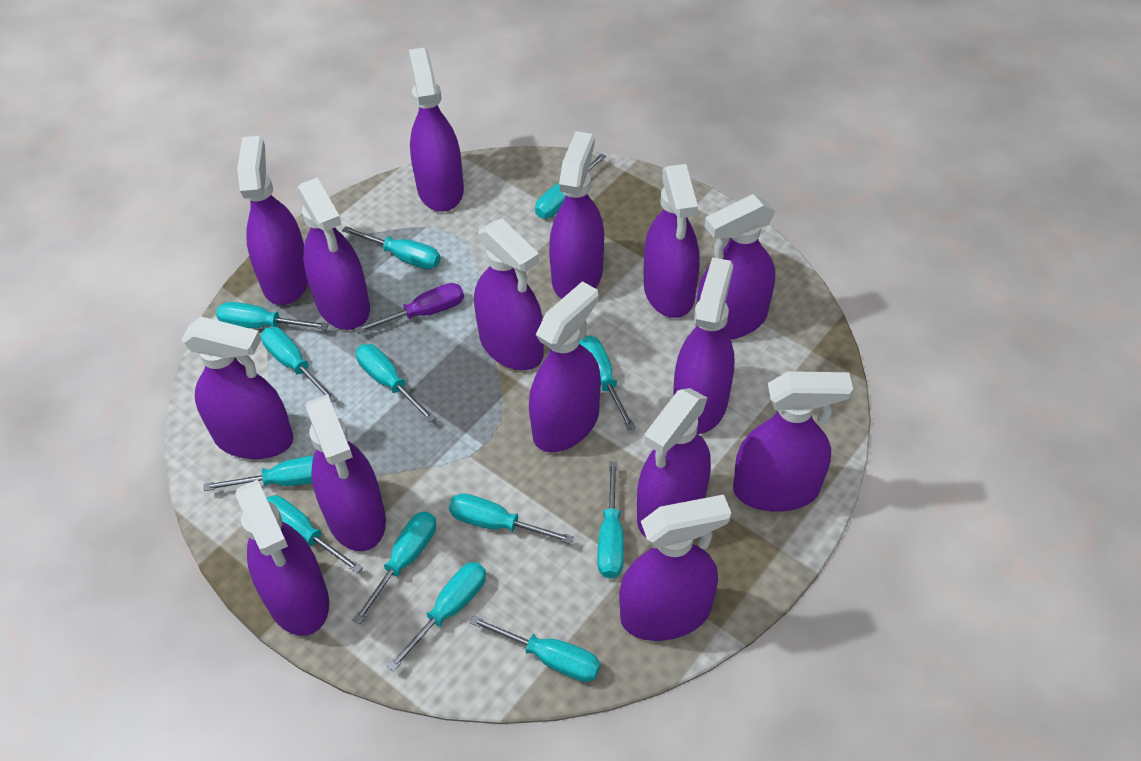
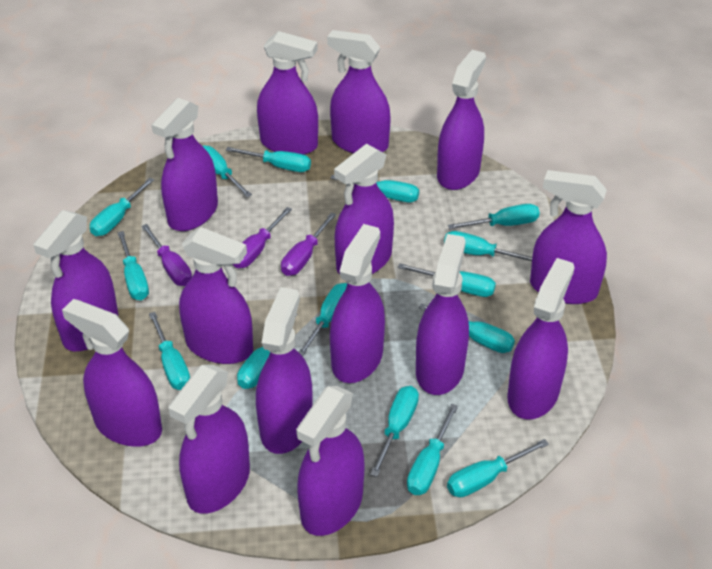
purple screwdriver: 1 -> 3
turquoise screwdriver: 13 -> 15

